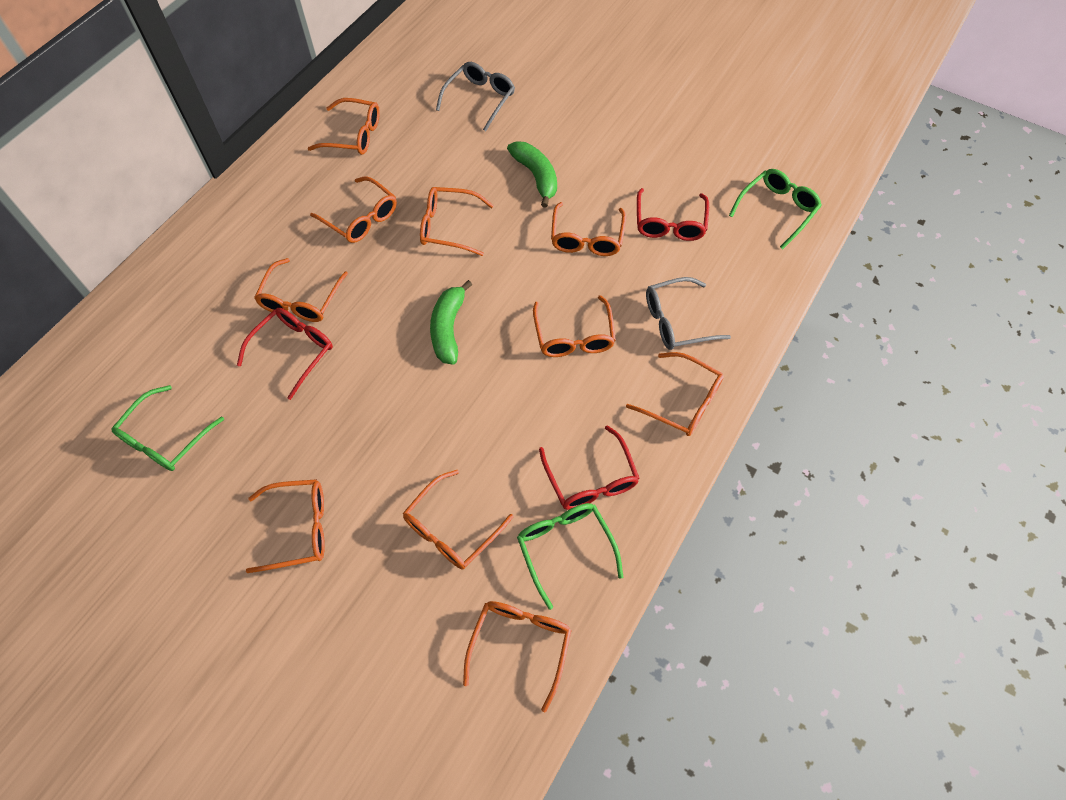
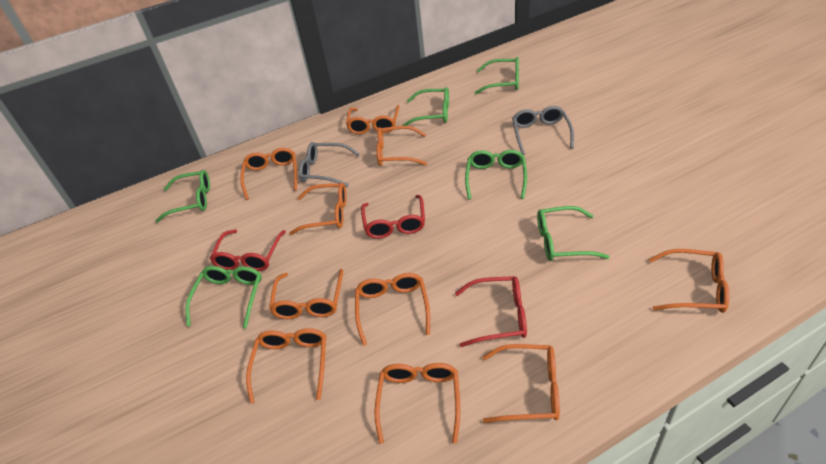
green banana: 2 -> 0
green glasses: 3 -> 6

